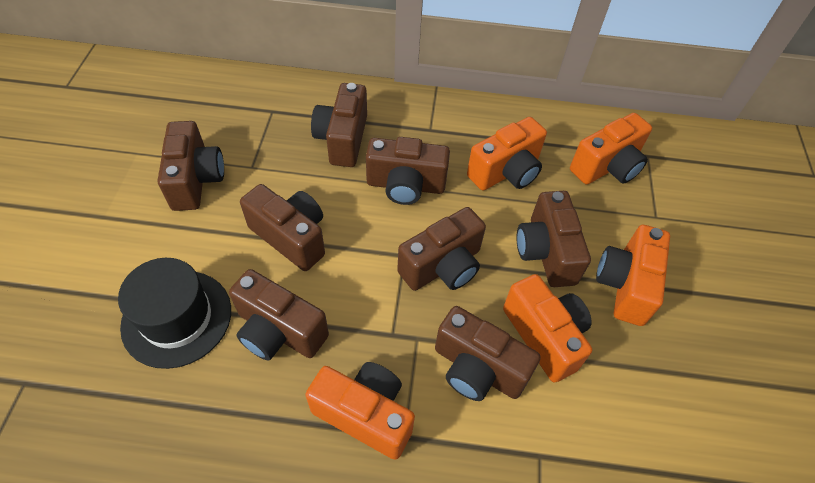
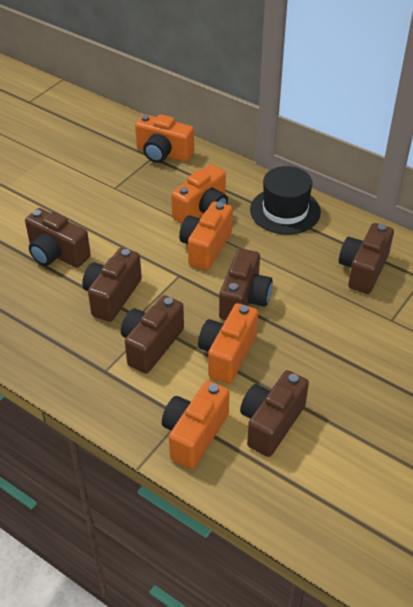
brown camera: 8 -> 6

